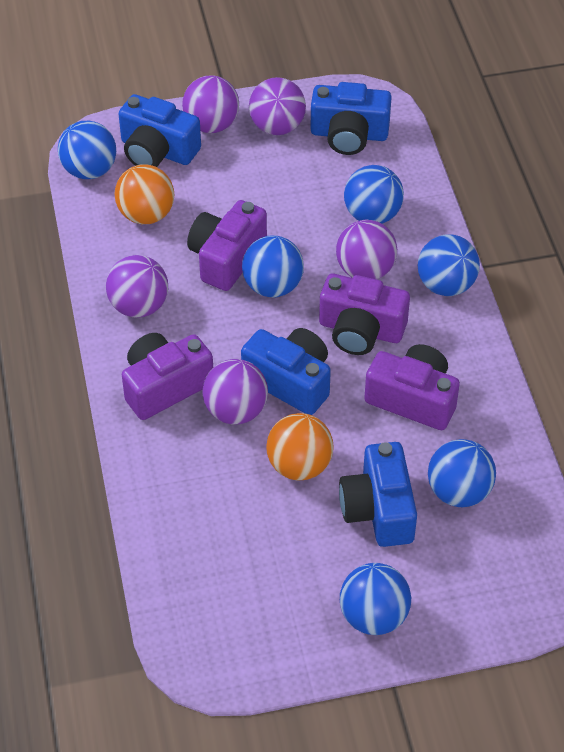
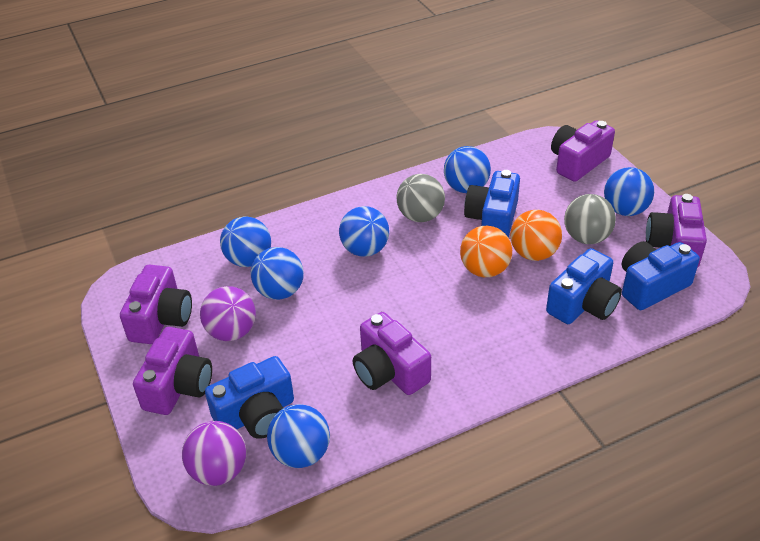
grey ball: 0 -> 2
purple ball: 5 -> 2
purple camera: 4 -> 5

